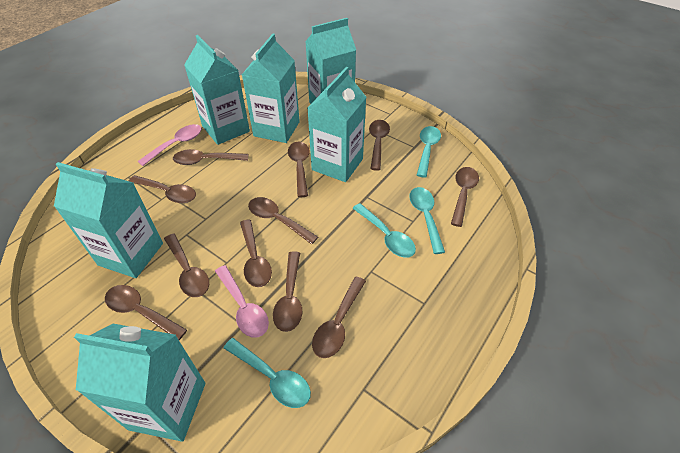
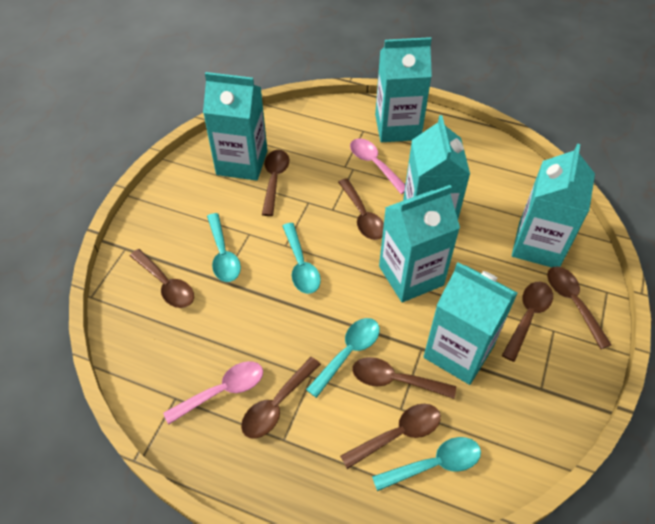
brown spoon: 11 -> 8

